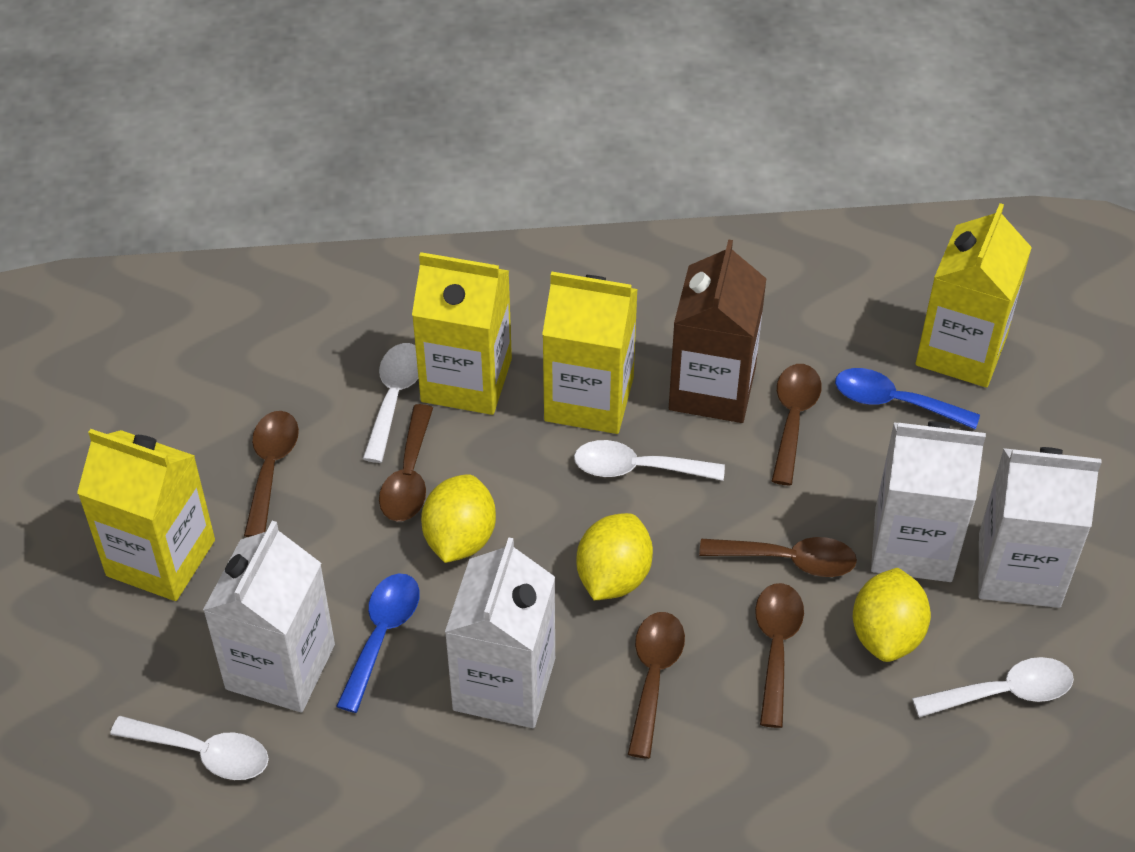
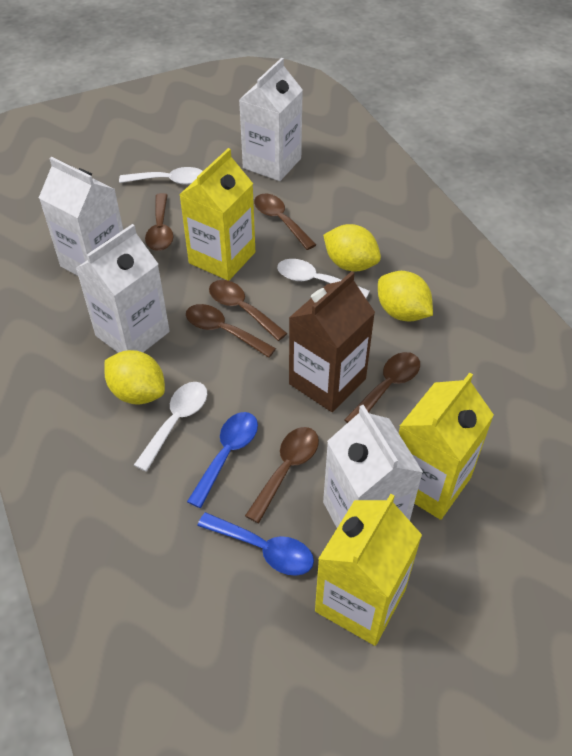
white spoon: 4 -> 3
yellow carton: 4 -> 3

